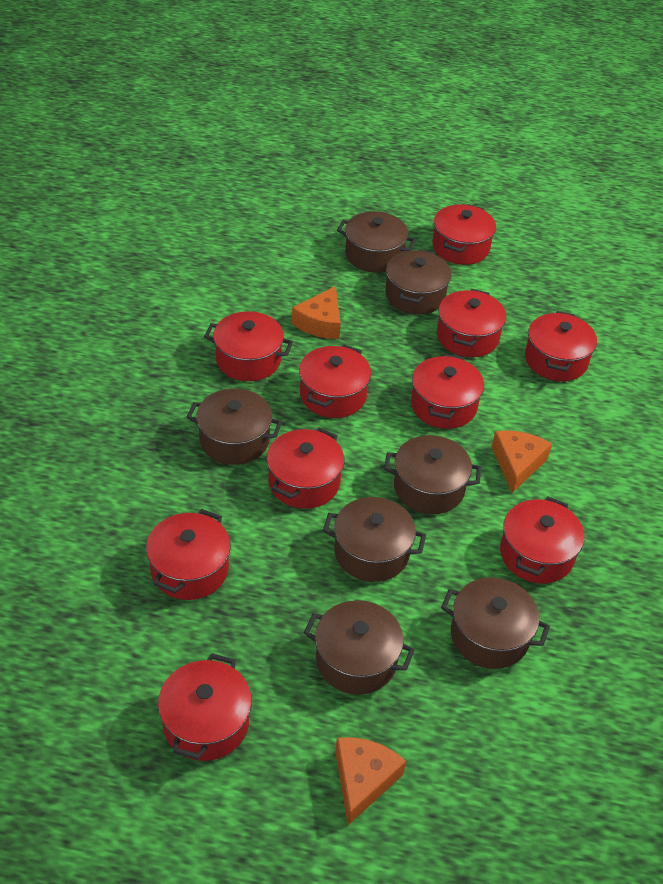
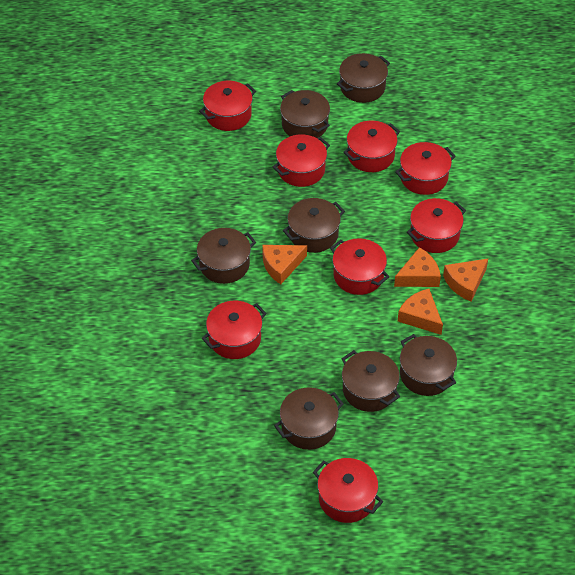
orange cheese: 3 -> 4
red pot: 10 -> 8

